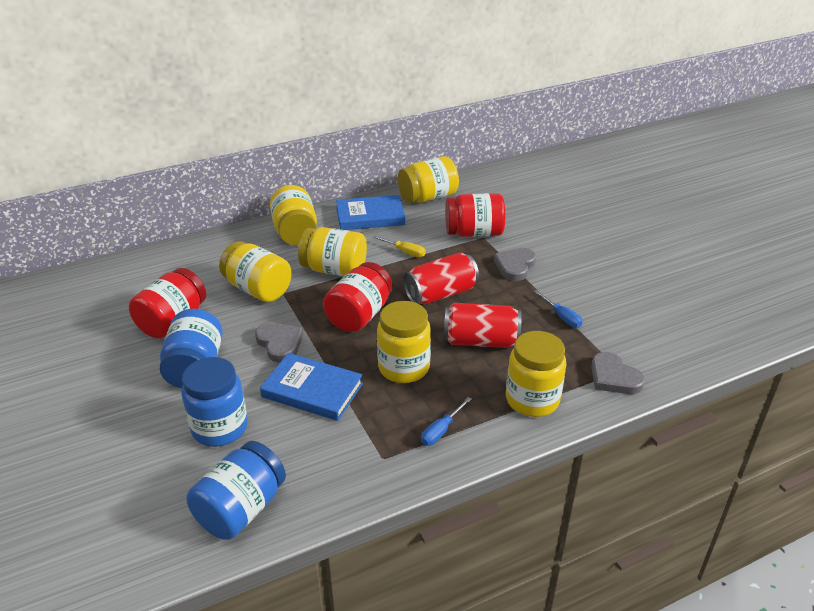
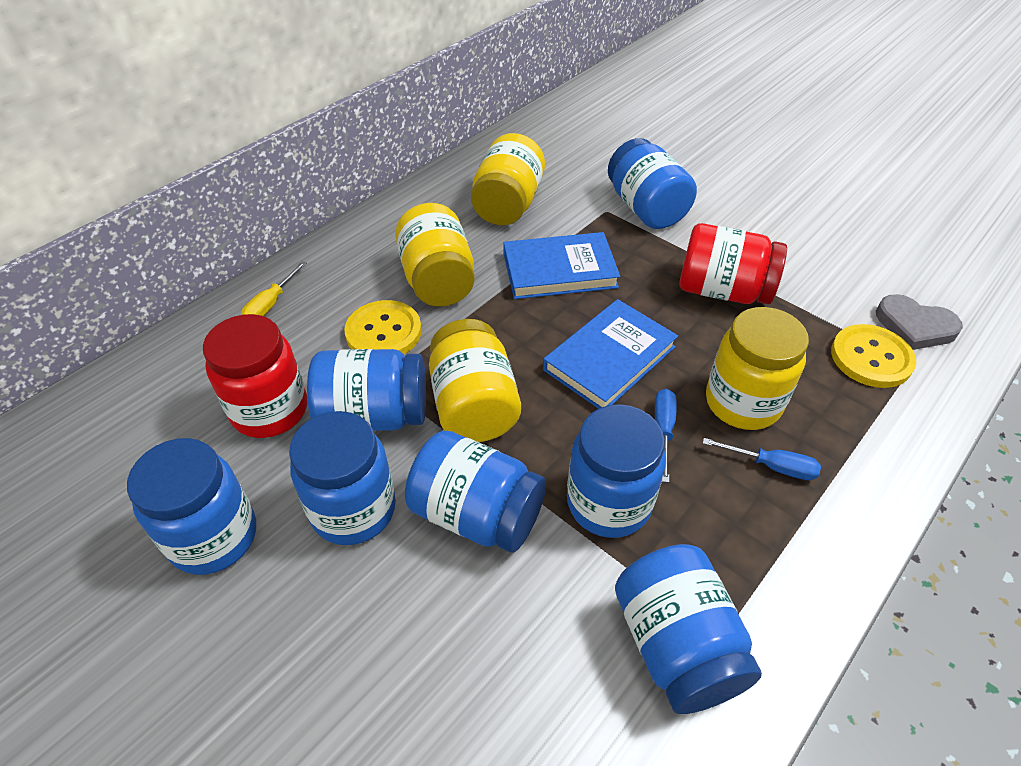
blue jar: 3 -> 7
grey heart: 3 -> 1
red can: 2 -> 0
red jar: 3 -> 2
yellow button: 0 -> 2
yellow jar: 6 -> 4

